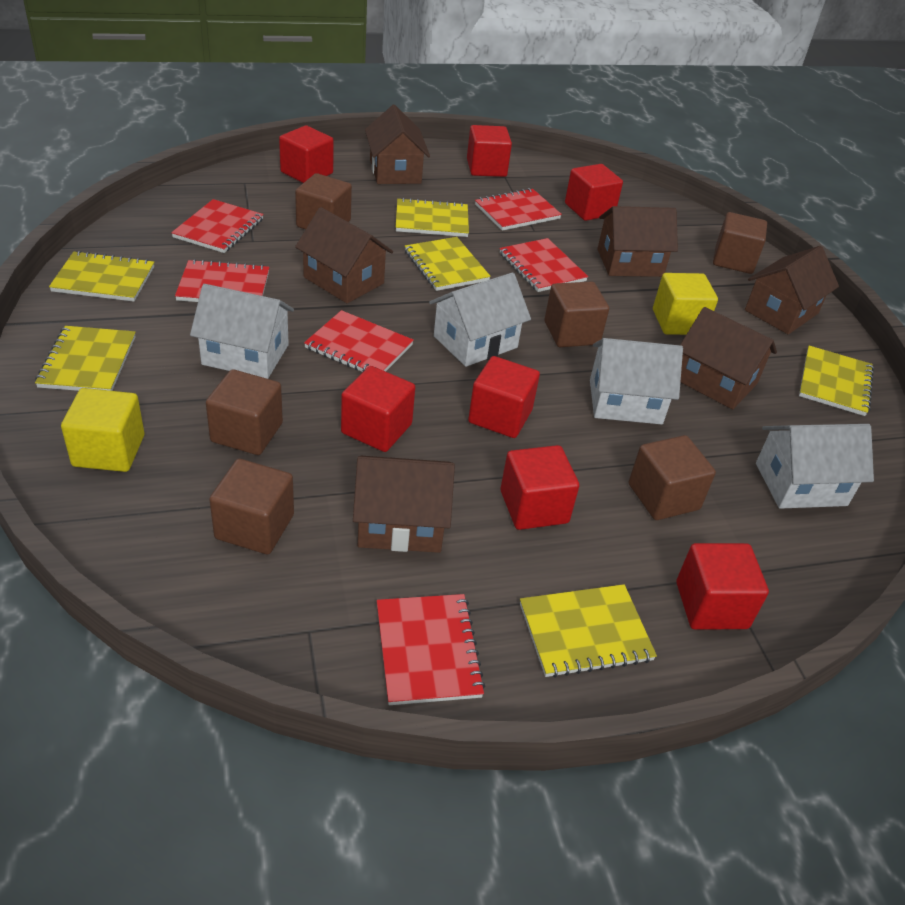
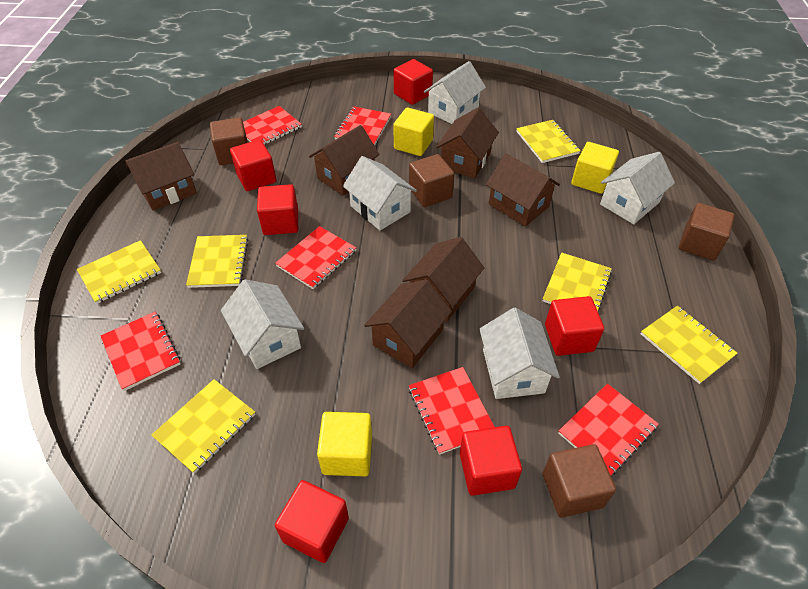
brown cube: 6 -> 4
red cube: 7 -> 6
white house: 4 -> 5
yellow cube: 2 -> 3

